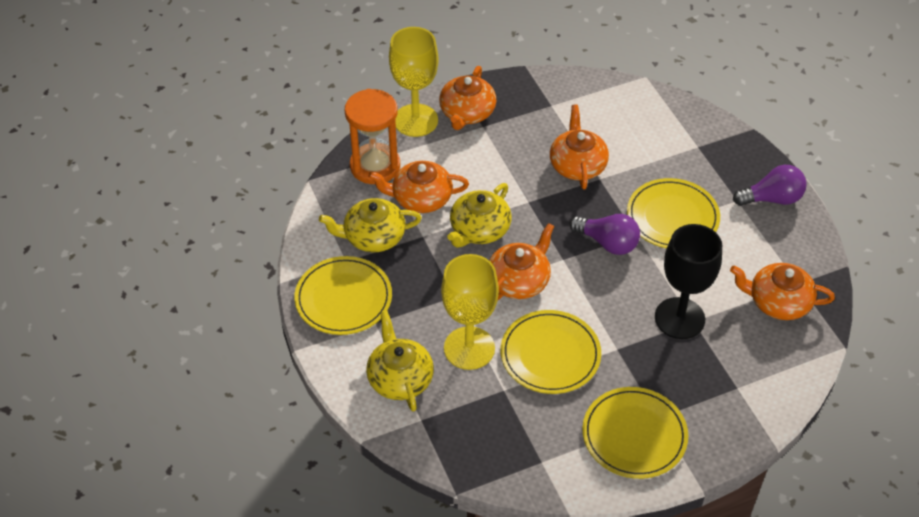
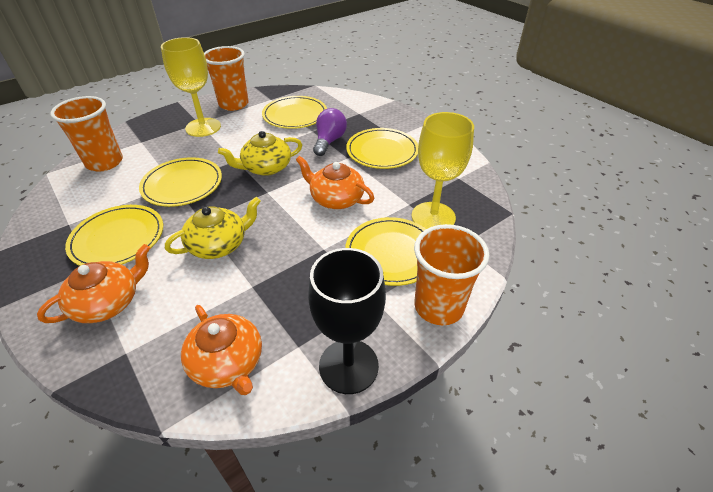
orange cup: 0 -> 3
orange hourglass: 1 -> 0
orange teapot: 5 -> 3
purple light bulb: 2 -> 1
yellow plate: 4 -> 5
yellow teapot: 3 -> 2

